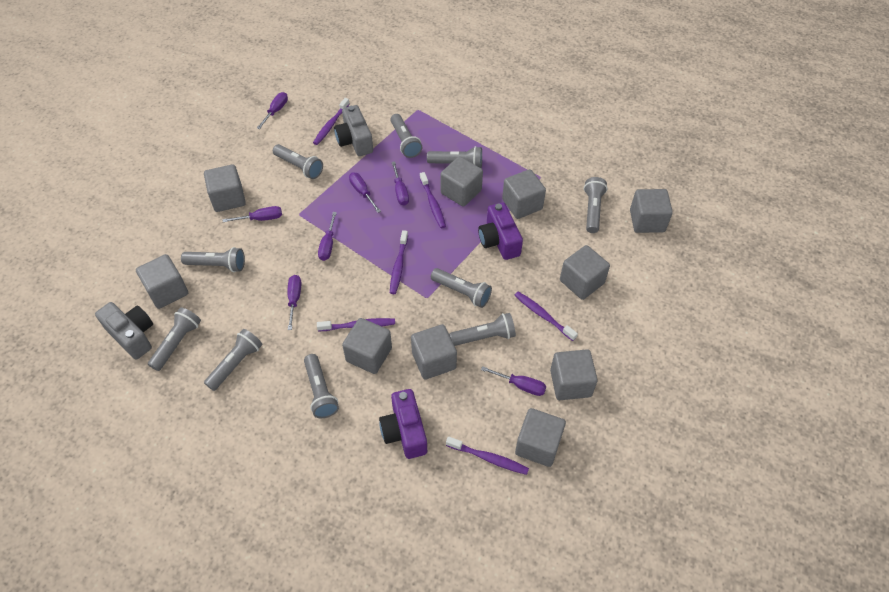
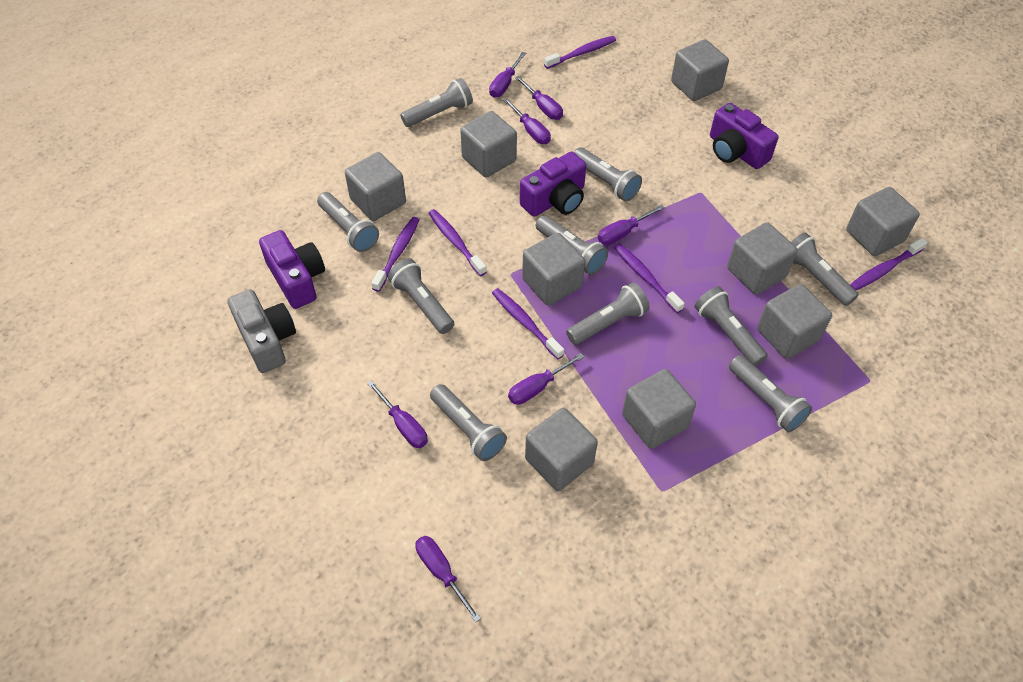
grey camera: 2 -> 1
grey cube: 10 -> 9
purple camera: 2 -> 3

